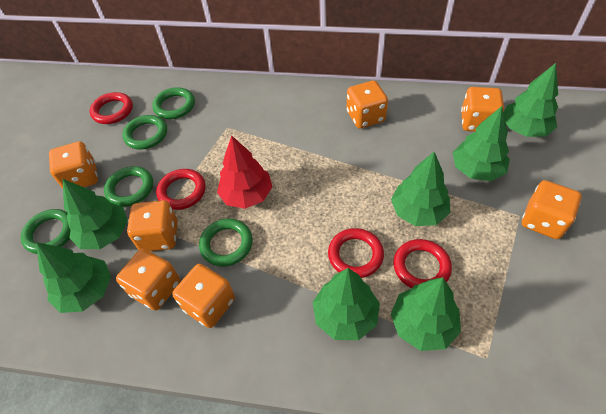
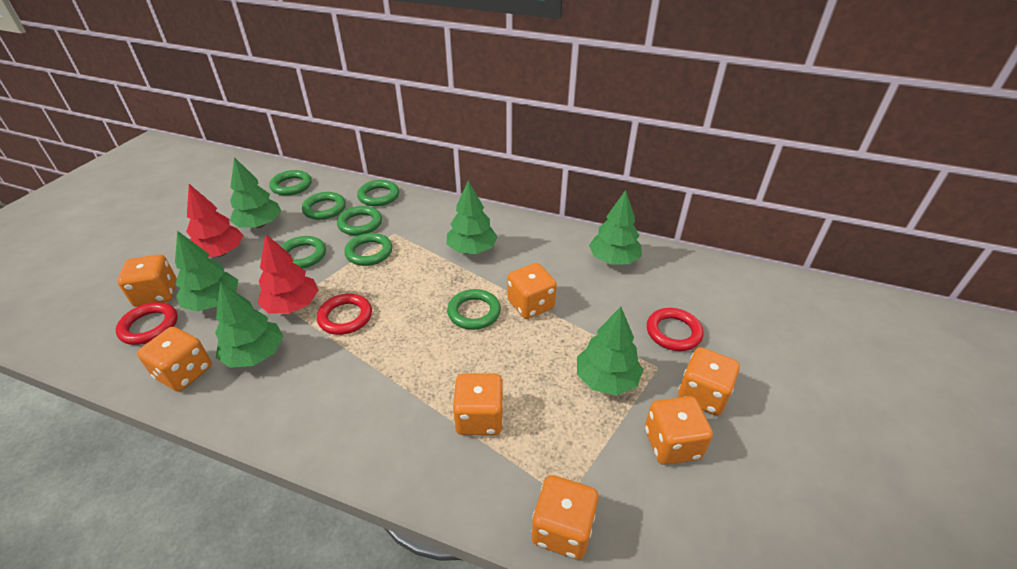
green ring: 5 -> 7
green tree: 7 -> 6
red ring: 4 -> 3
red tree: 1 -> 2

